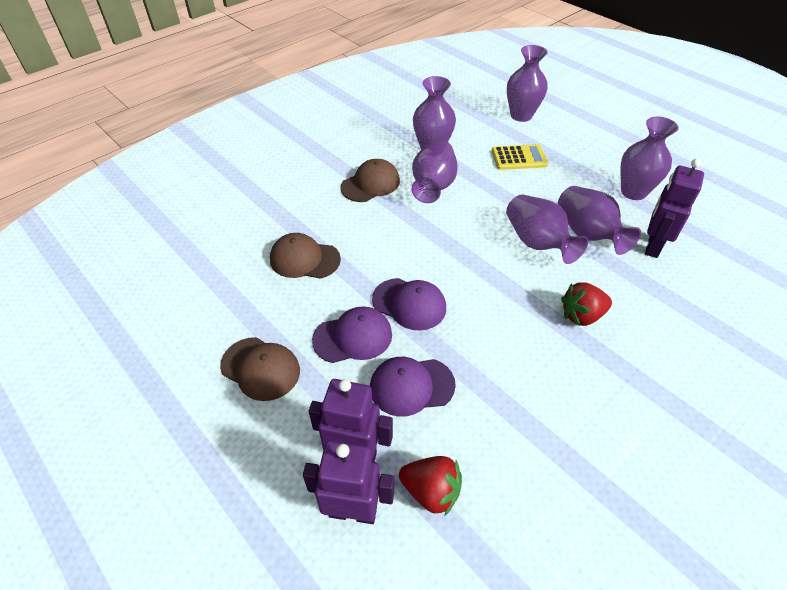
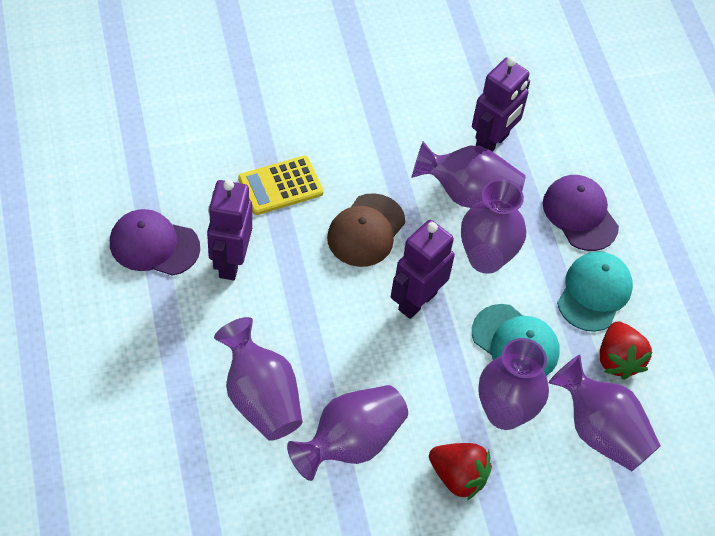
brown cap: 3 -> 1
purple cap: 3 -> 2
turquoise cap: 0 -> 2

